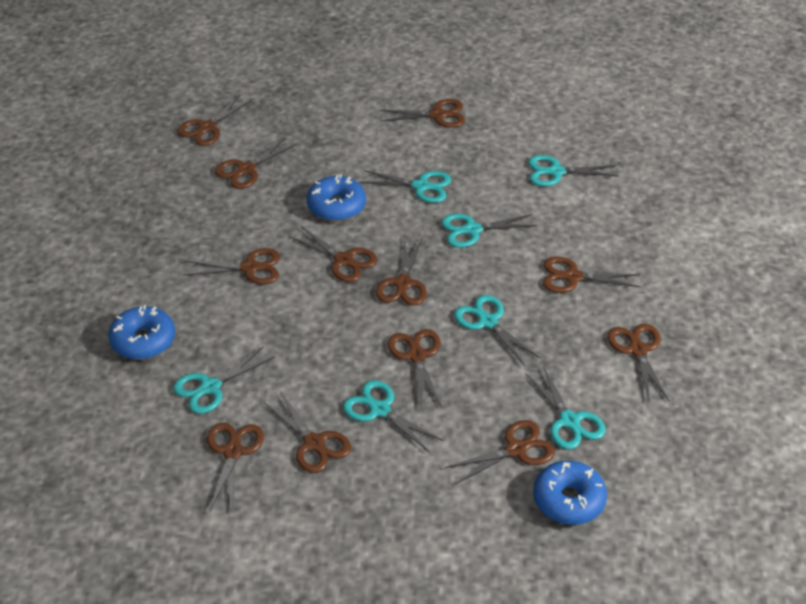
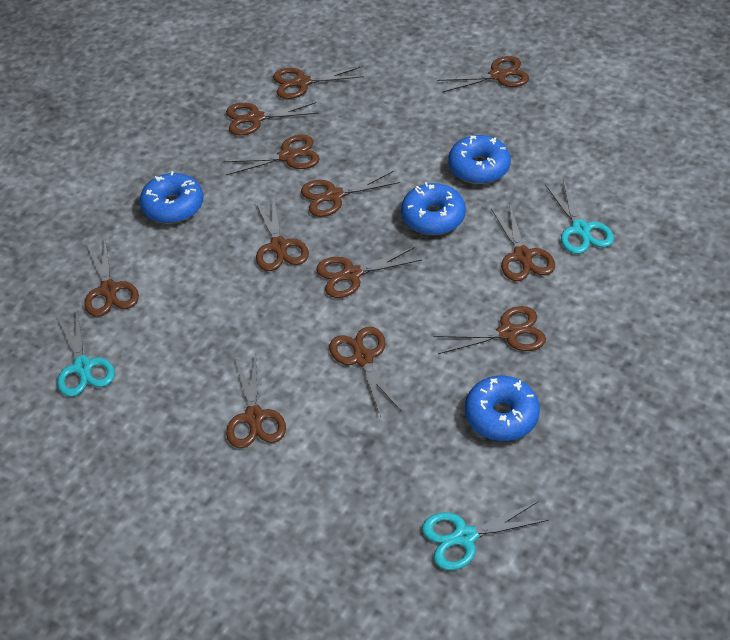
blue donut: 3 -> 4
turquoise scissors: 7 -> 3

